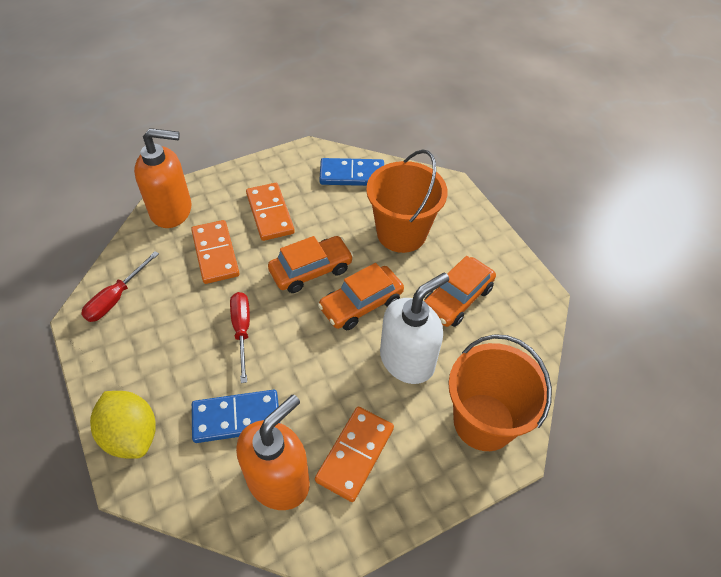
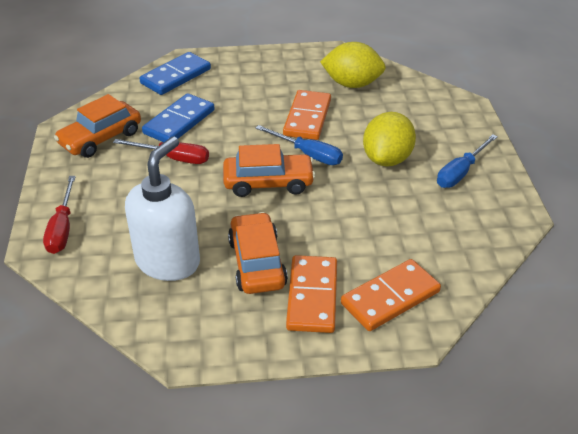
blue screwdriver: 0 -> 2
orange bucket: 2 -> 0
orange soap dispenser: 2 -> 0
yellow lemon: 1 -> 2

